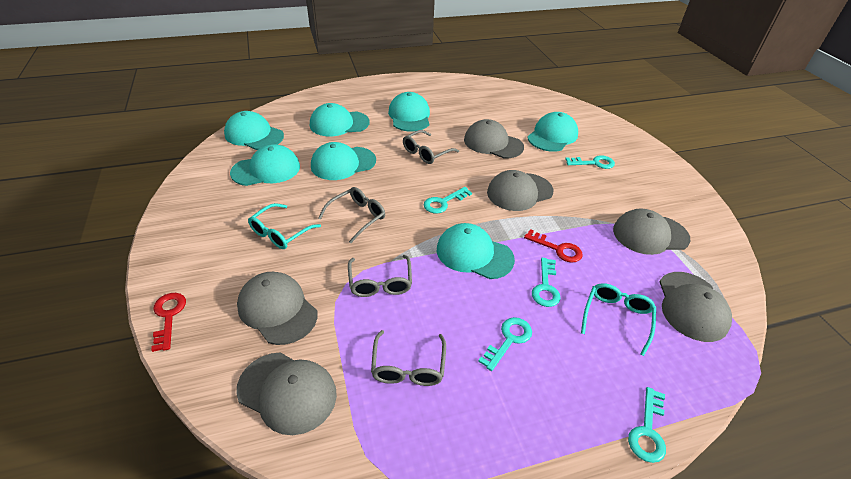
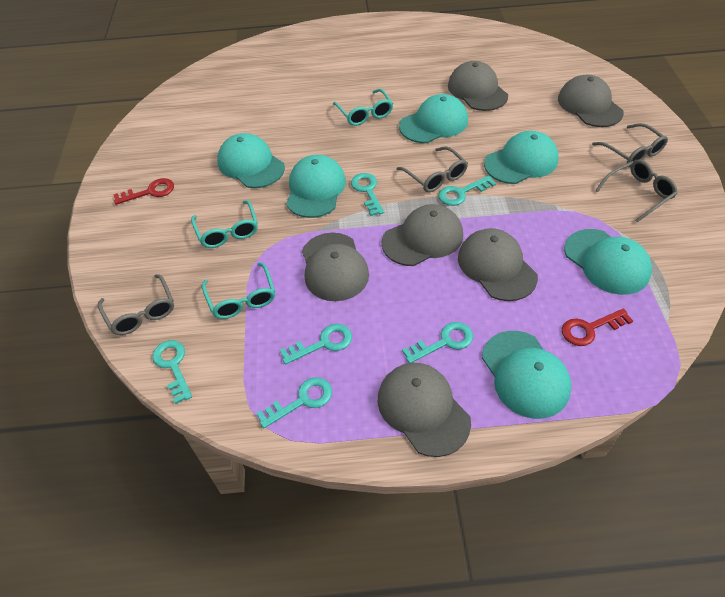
turquoise cap: 7 -> 6
turquoise glasses: 2 -> 3
turquoise key: 5 -> 6

